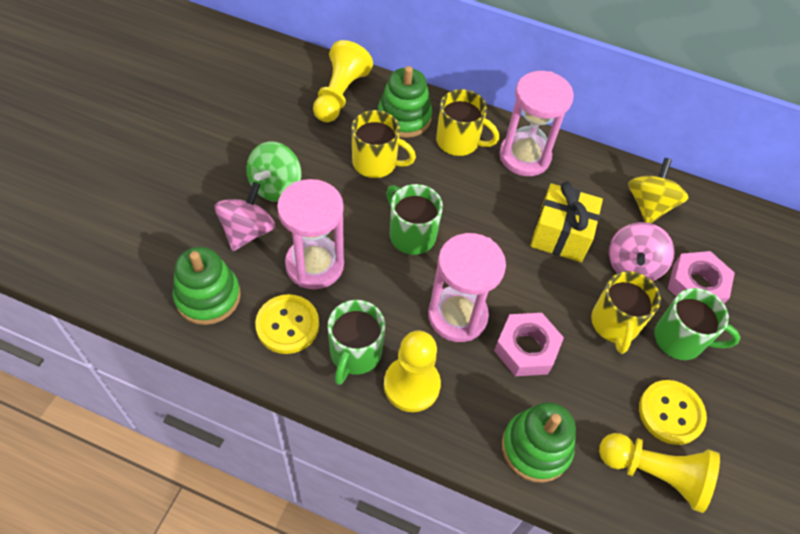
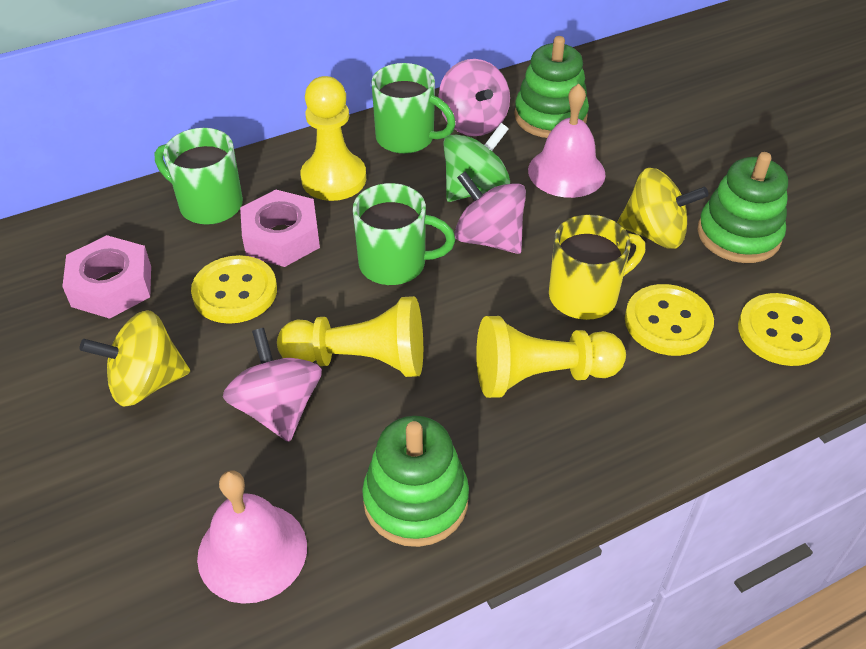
pink bell: 0 -> 2
pink hourglass: 3 -> 0
pink spinning top: 2 -> 3
yellow button: 2 -> 3
yellow gift: 1 -> 0
yellow mug: 3 -> 1
yellow spinning top: 1 -> 2

